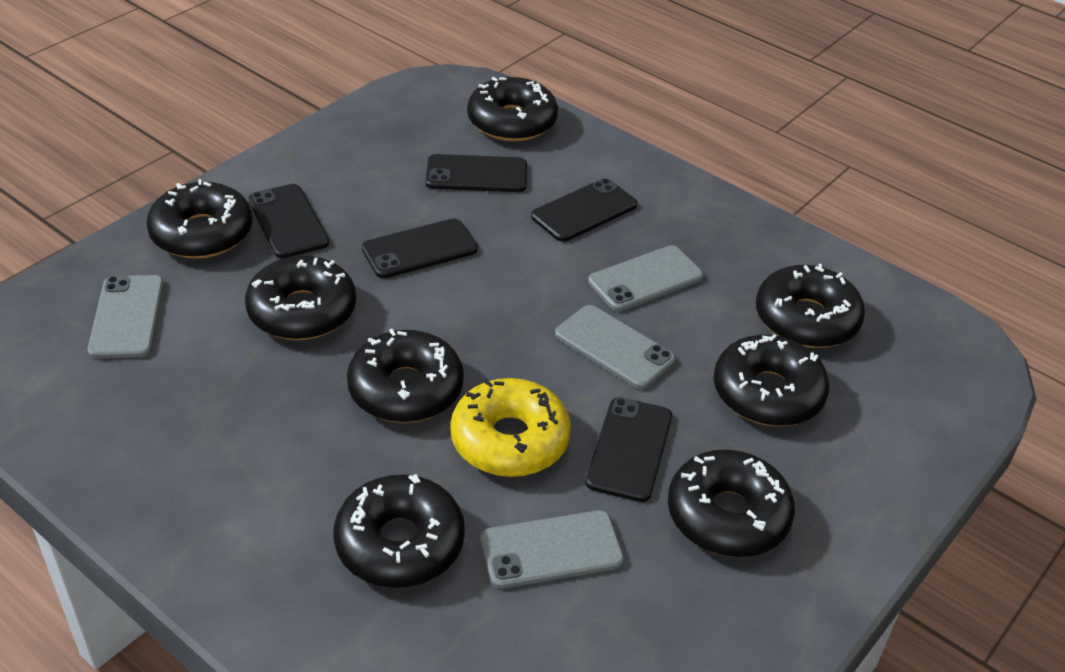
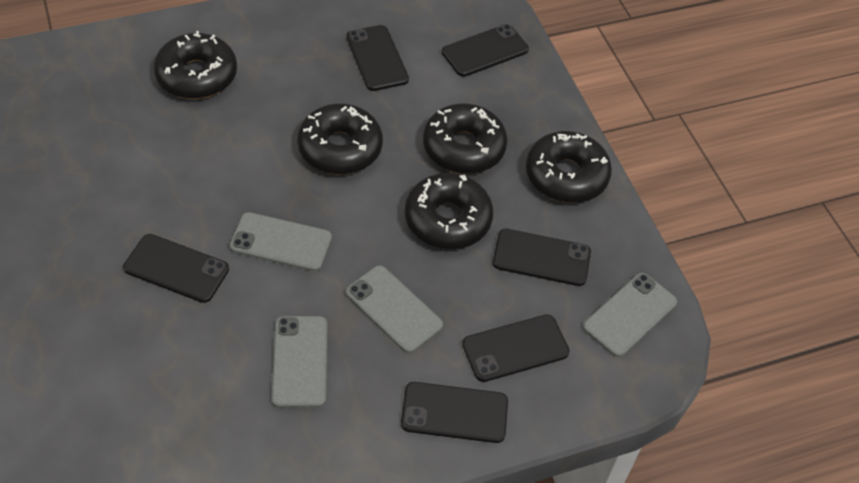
black donut: 8 -> 5
black phone: 5 -> 6
yellow donut: 1 -> 0

